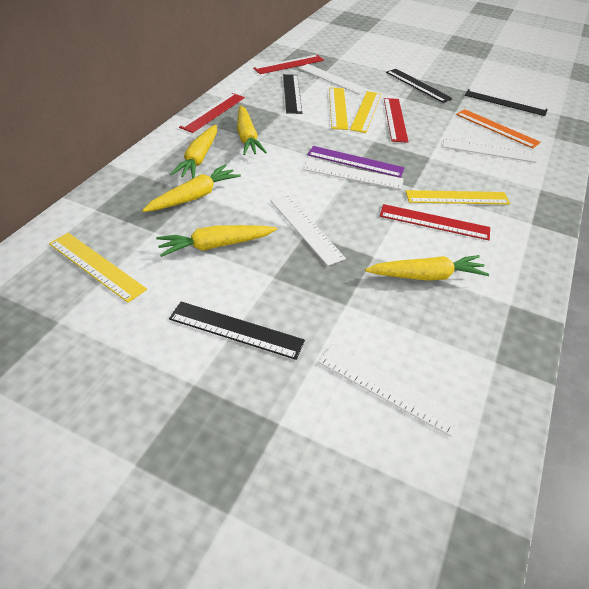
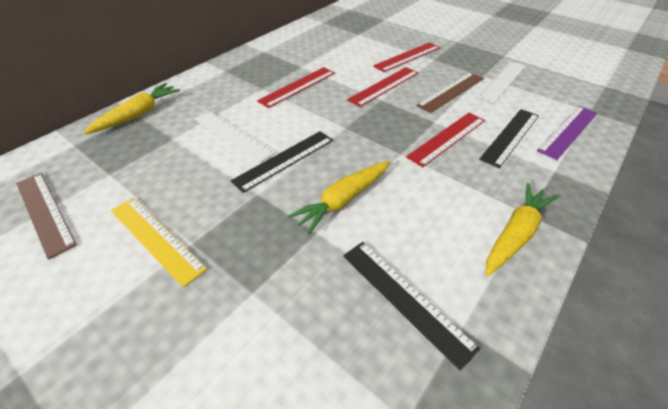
black ruler: 4 -> 3
brown ruler: 0 -> 2
orange ruler: 1 -> 0
white ruler: 5 -> 2
yellow carrot: 5 -> 3
yellow ruler: 4 -> 1

